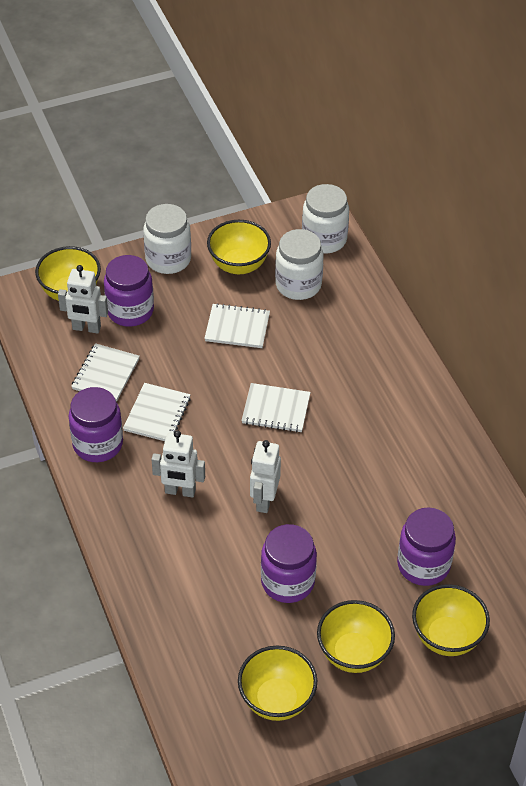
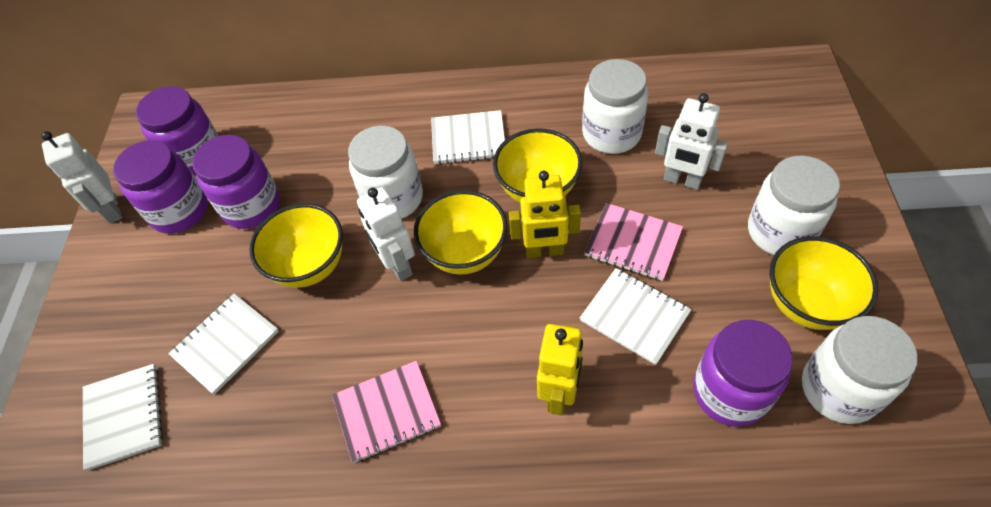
pink notebook: 0 -> 2
white jar: 3 -> 4
yellow bowl: 5 -> 4
yellow robot: 0 -> 2

